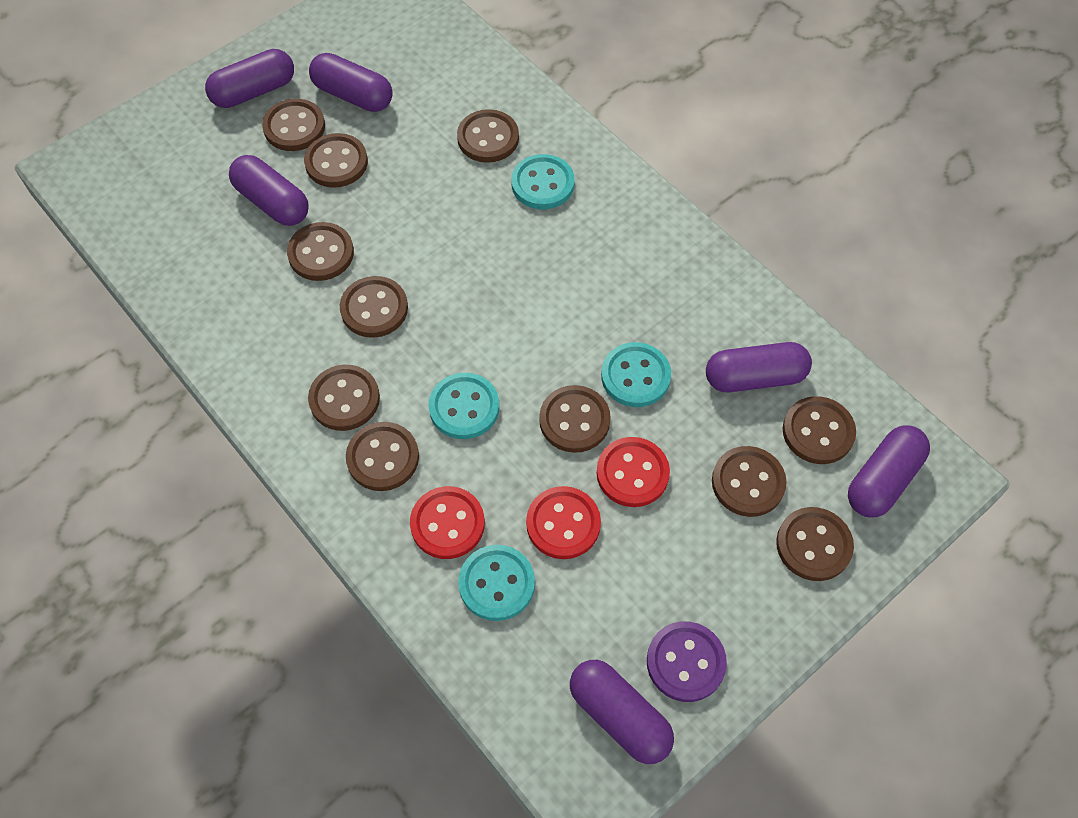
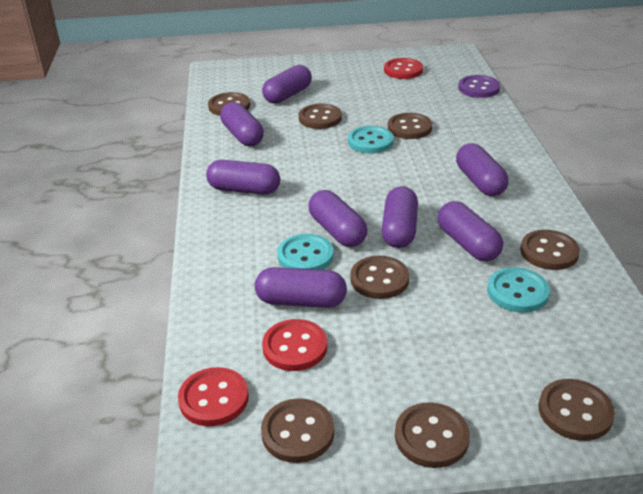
brown button: 11 -> 8
purple capsule: 6 -> 8
turquoise button: 4 -> 3

